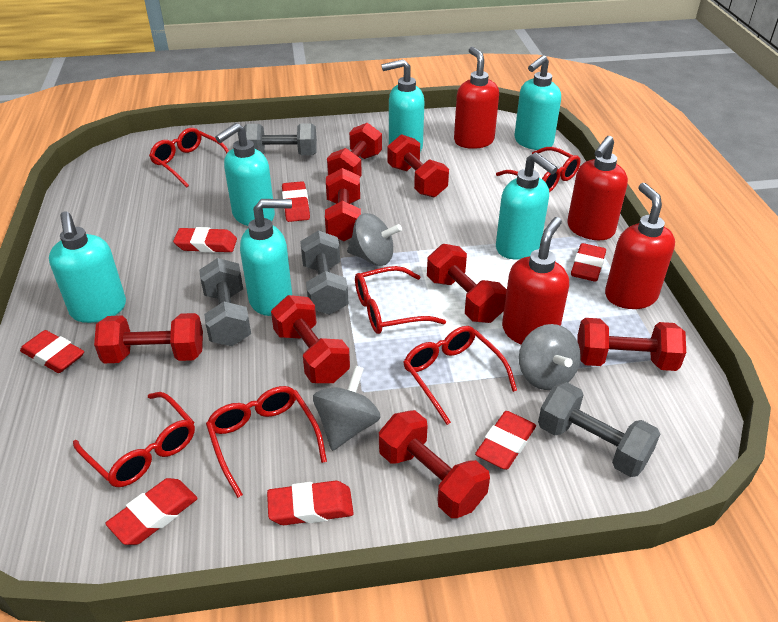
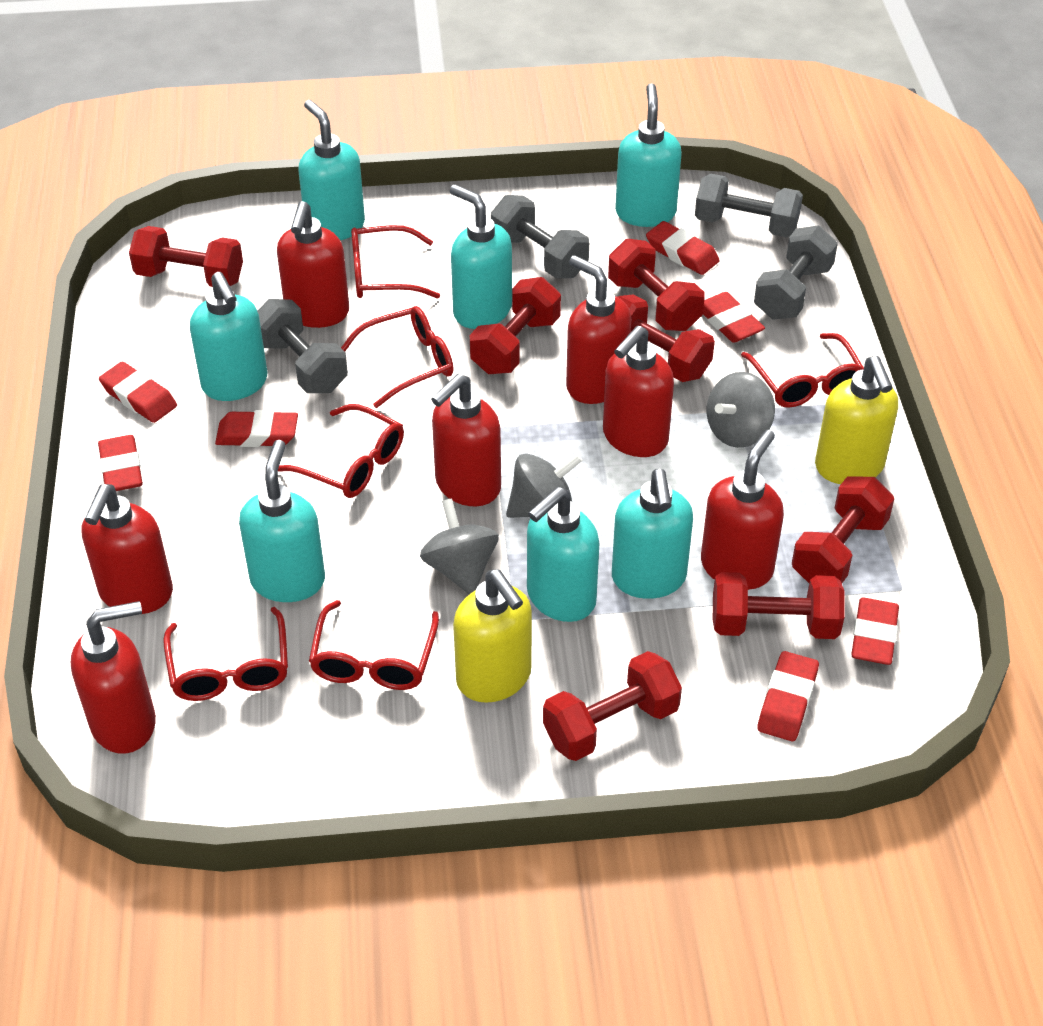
red dumbbell: 8 -> 7
red soap dispenser: 4 -> 7
turquoise soap dispenser: 6 -> 7
yellow soap dispenser: 0 -> 2

